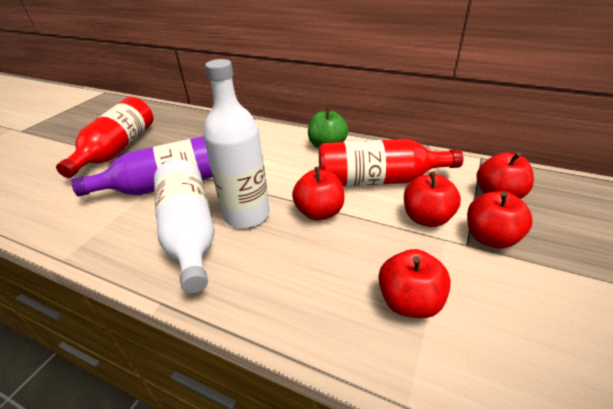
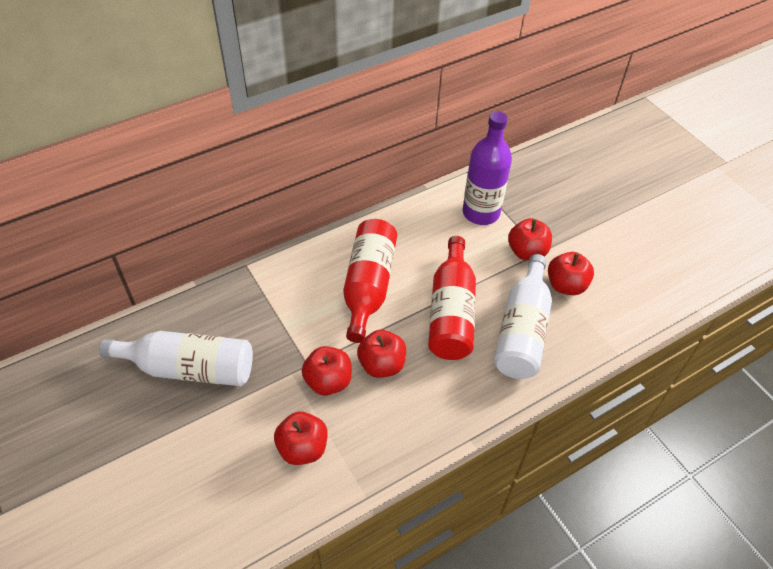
green apple: 1 -> 0

